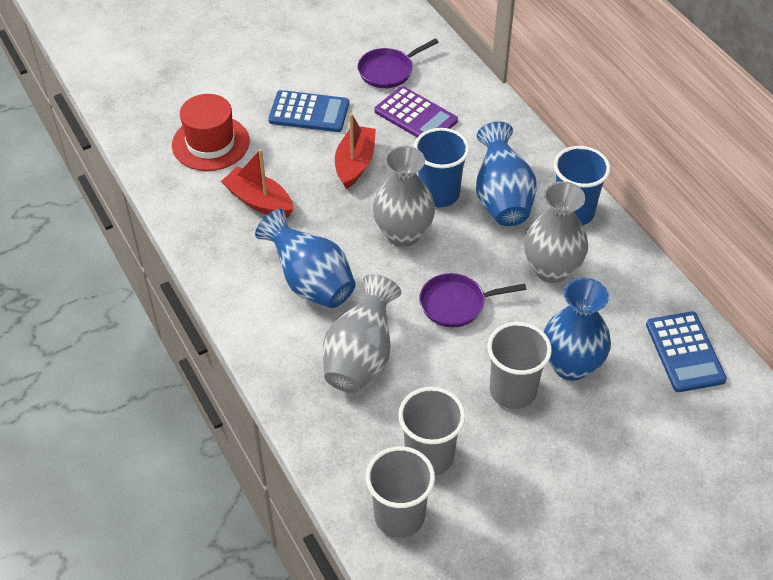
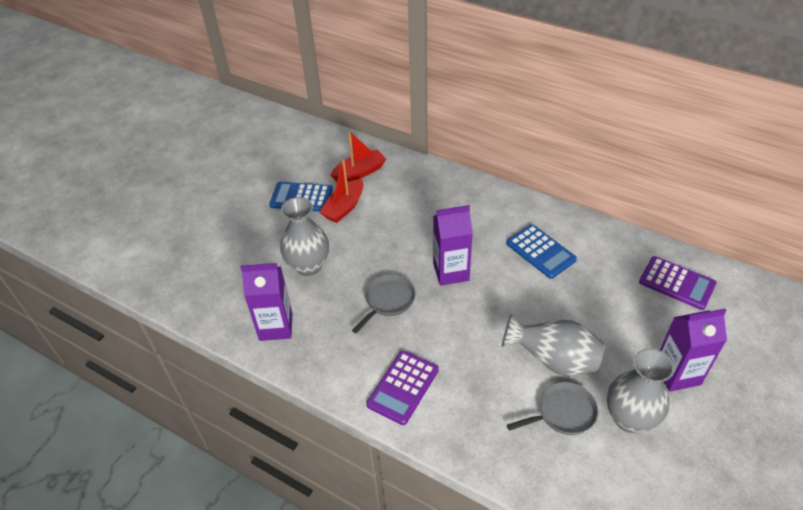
blue cup: 2 -> 0
blue vase: 3 -> 0
grey cup: 3 -> 0
grey pan: 0 -> 2
purple calculator: 1 -> 2
purple carton: 0 -> 3
purple pan: 2 -> 0
red hat: 1 -> 0

